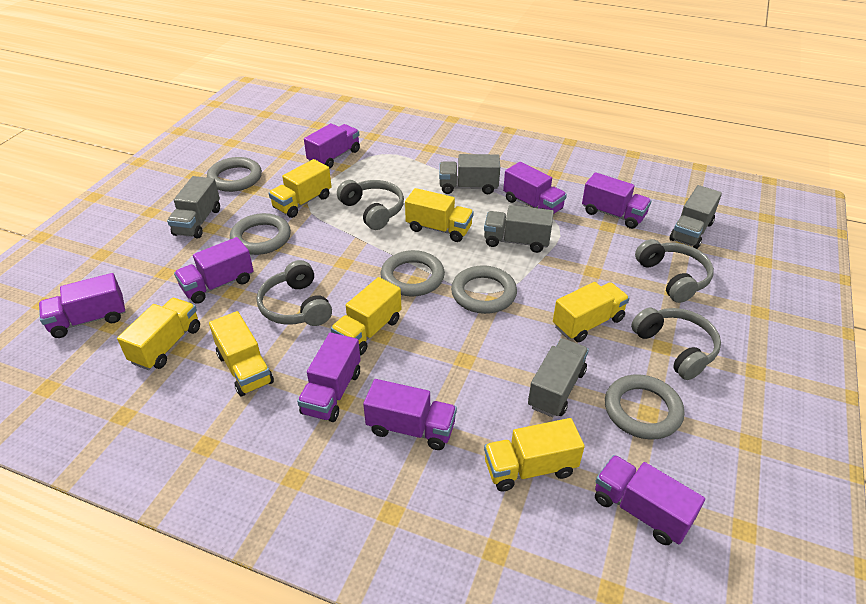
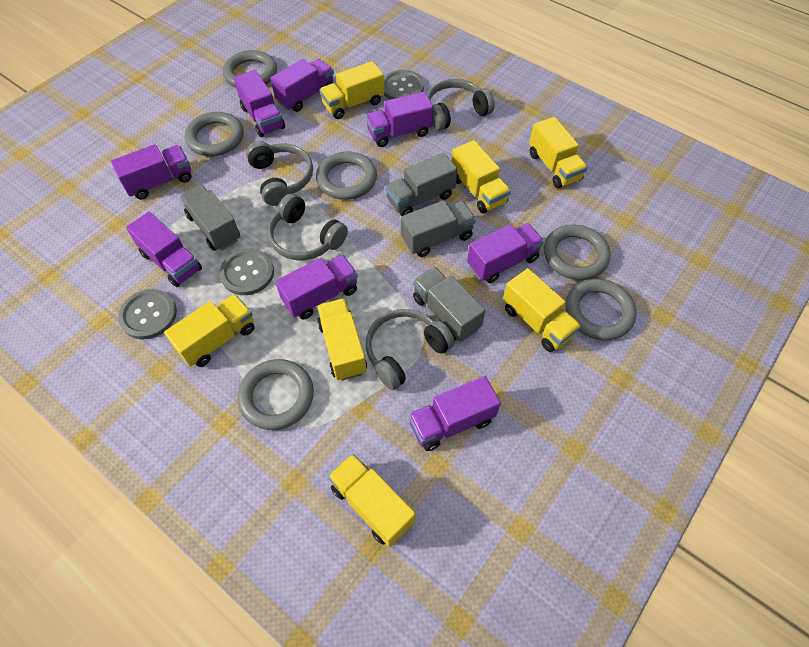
grey button: 0 -> 3
grey ring: 5 -> 6
grey truck: 5 -> 4

